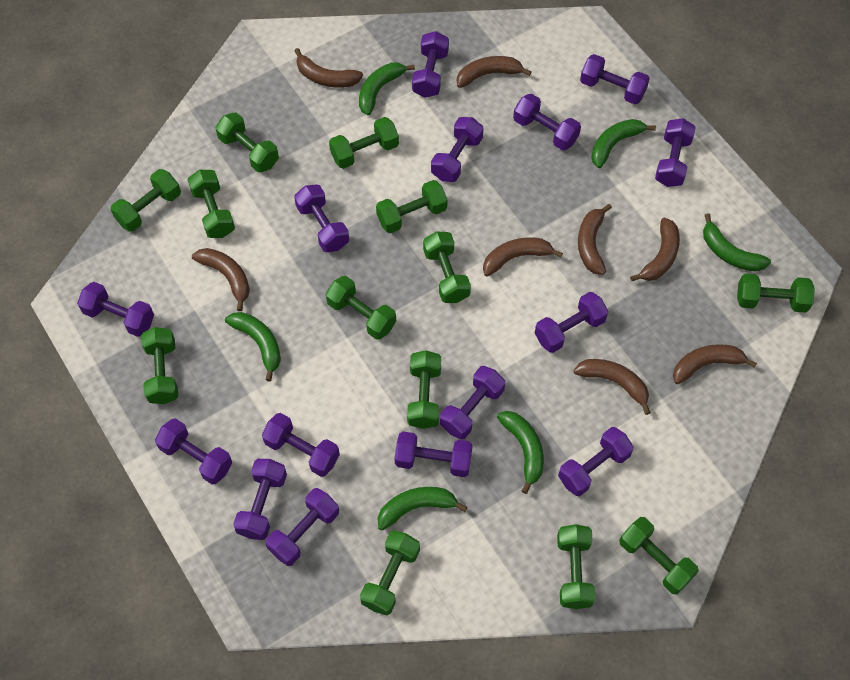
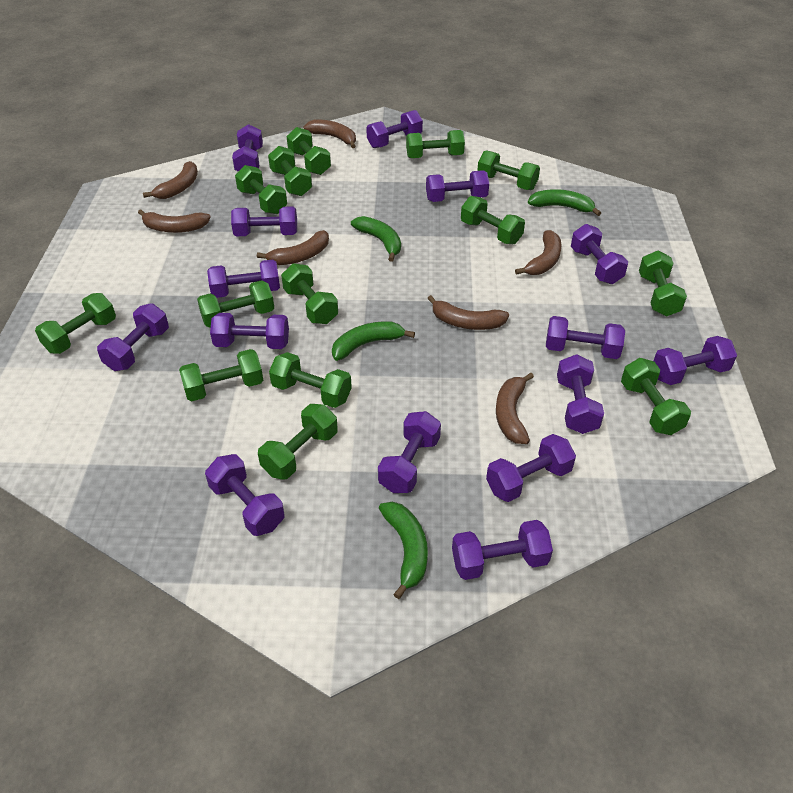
brown banana: 8 -> 7
green banana: 6 -> 4
green dumbbell: 13 -> 14

